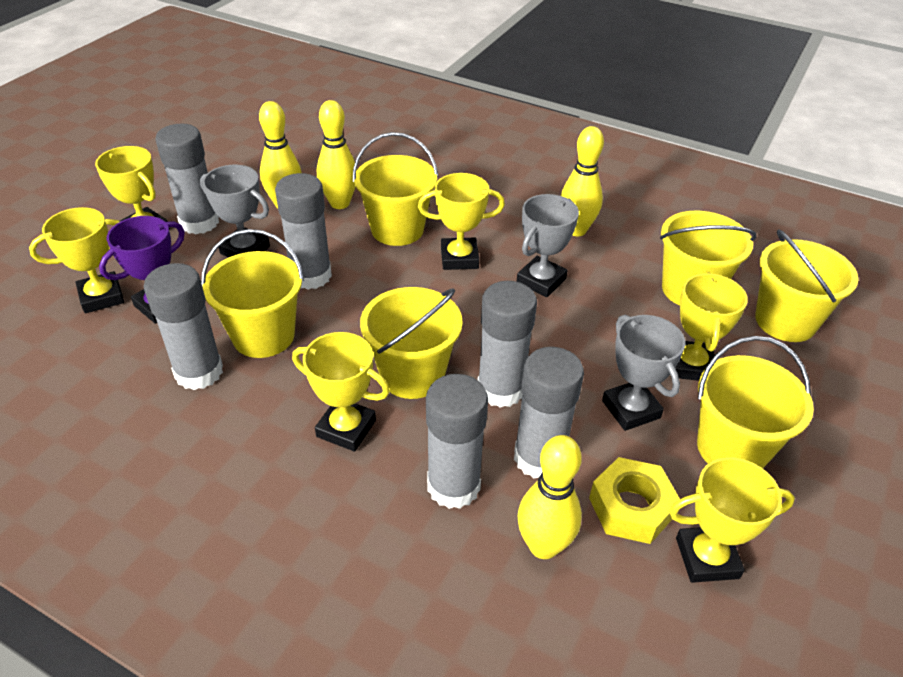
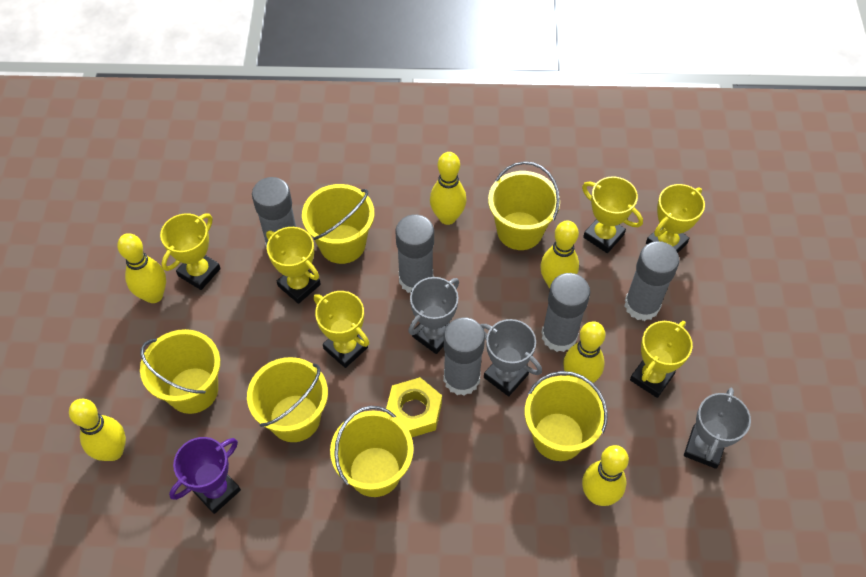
grey glue stick: 6 -> 5
yellow bowling pin: 4 -> 6

